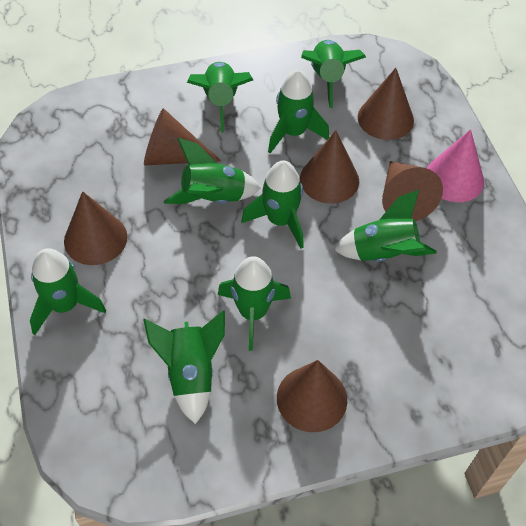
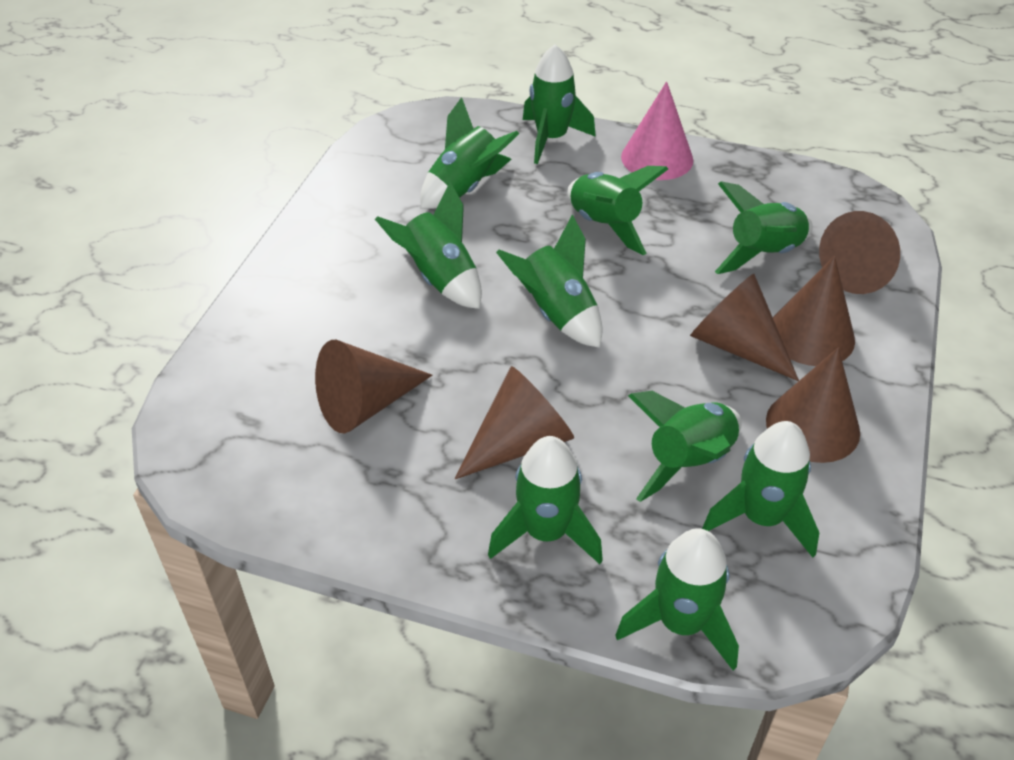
green rocket: 9 -> 10

